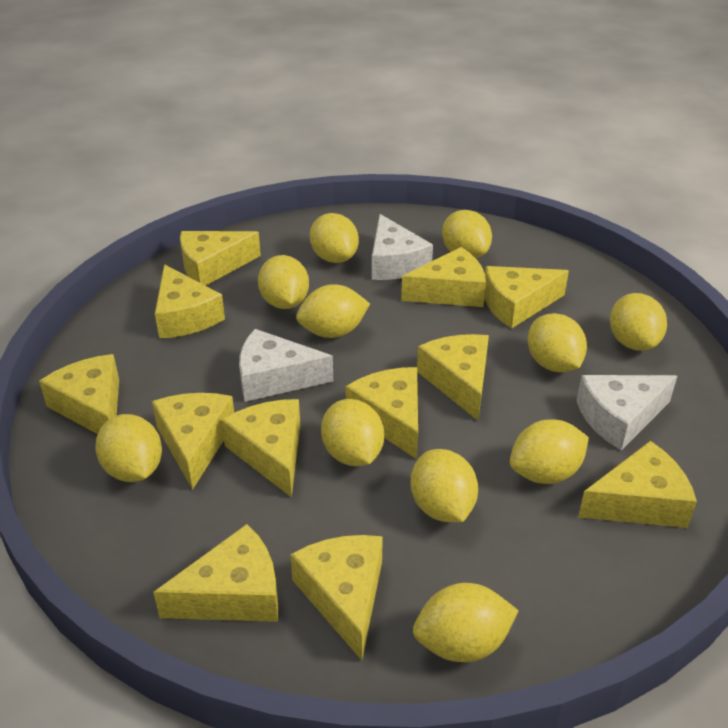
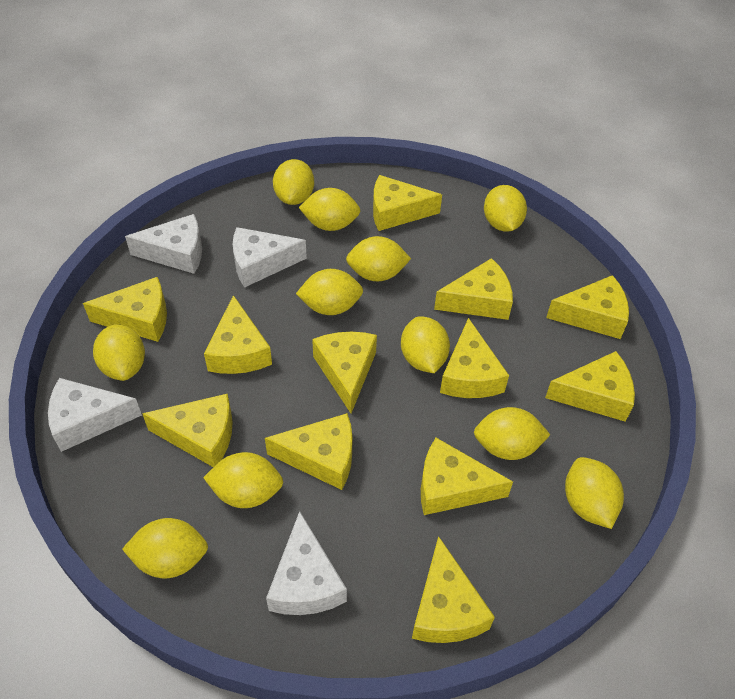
white cheese: 3 -> 4

